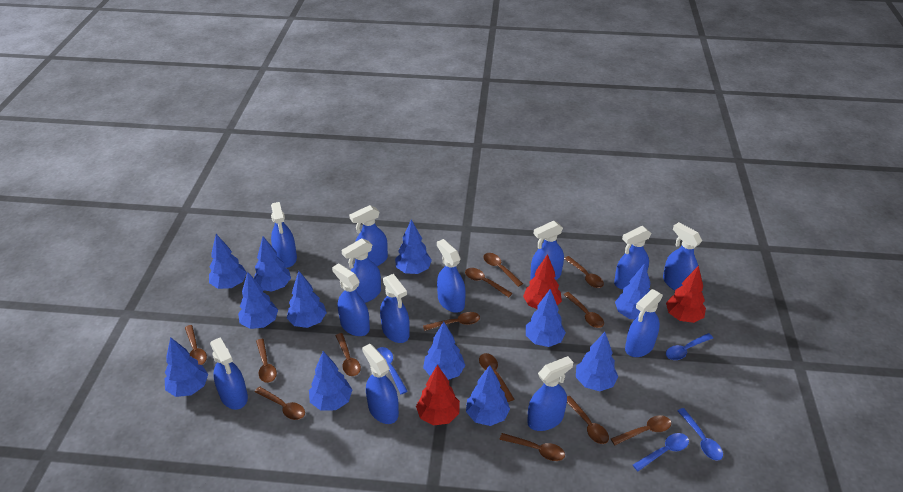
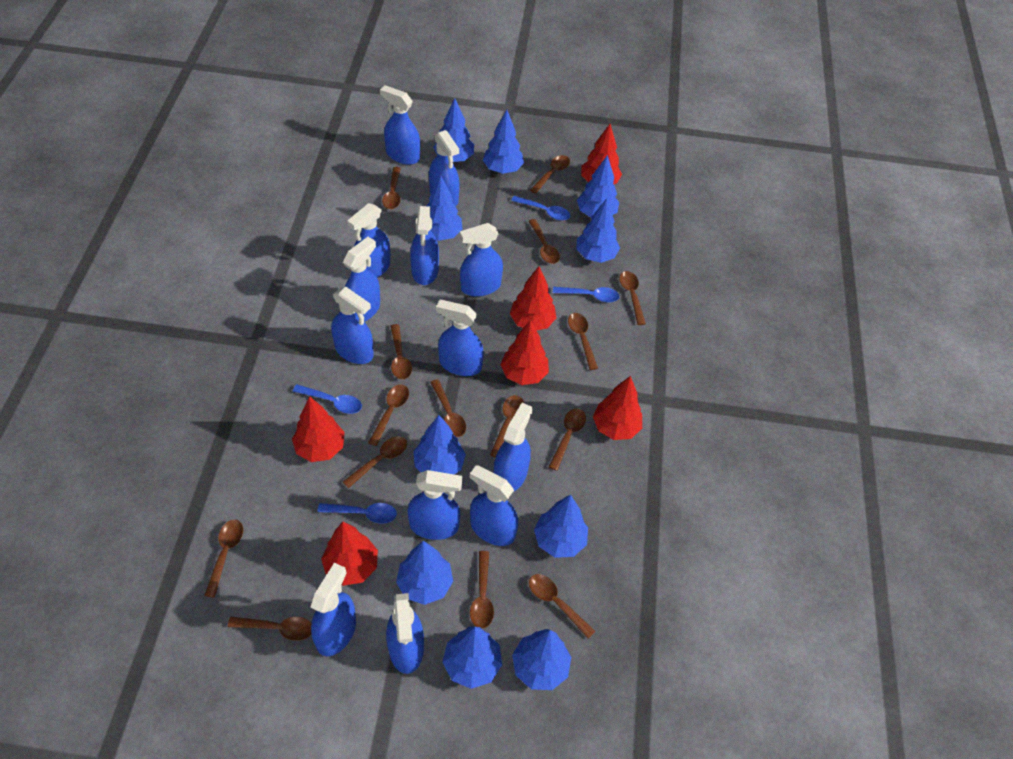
blue tree: 12 -> 10
brown spoon: 13 -> 15
red tree: 3 -> 6

